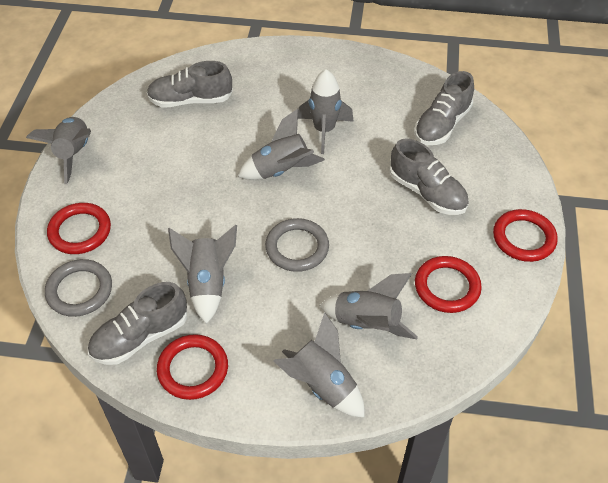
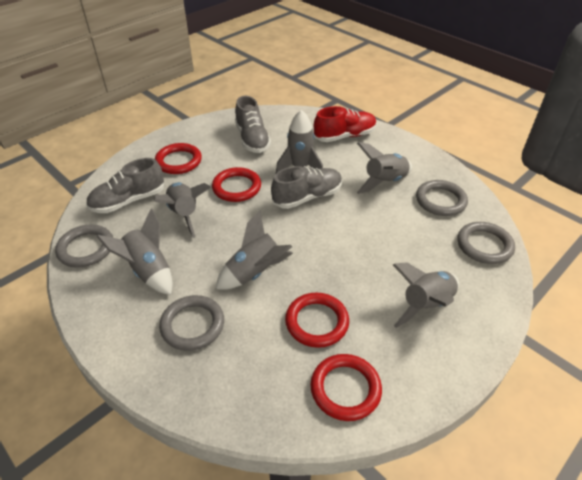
grey ring: 2 -> 4
grey shoe: 4 -> 3
red shoe: 0 -> 1

